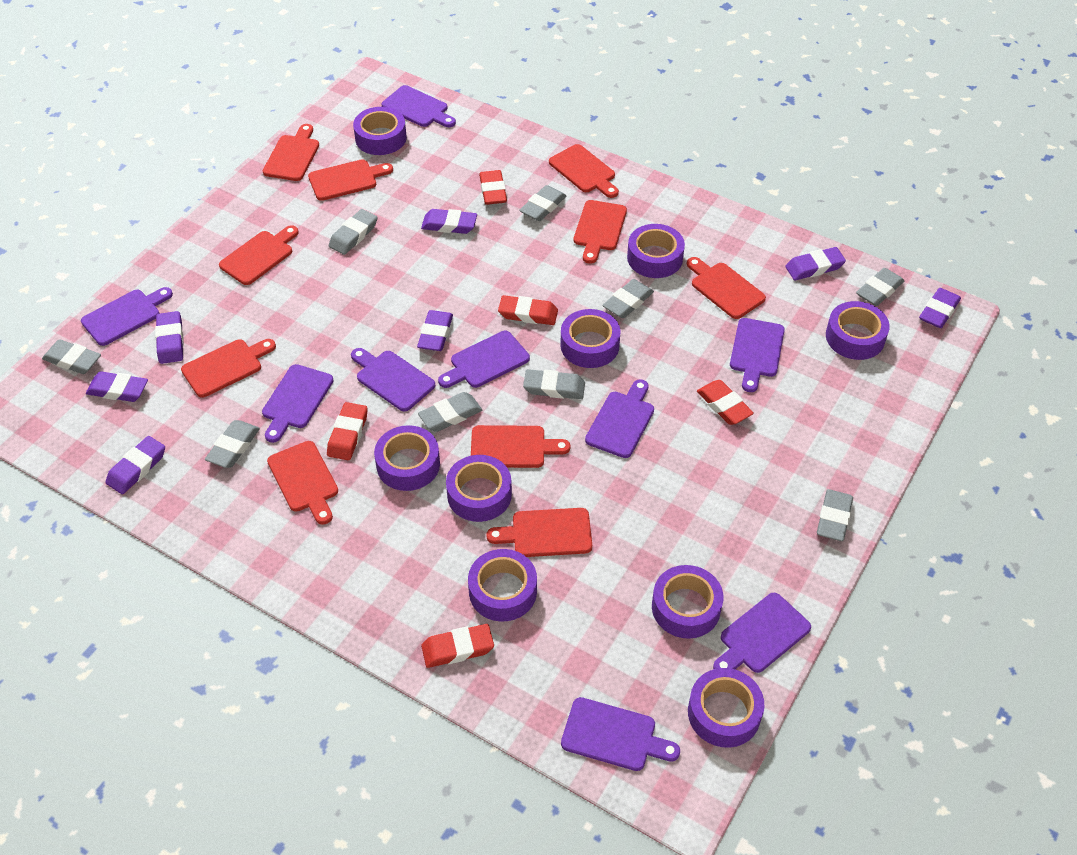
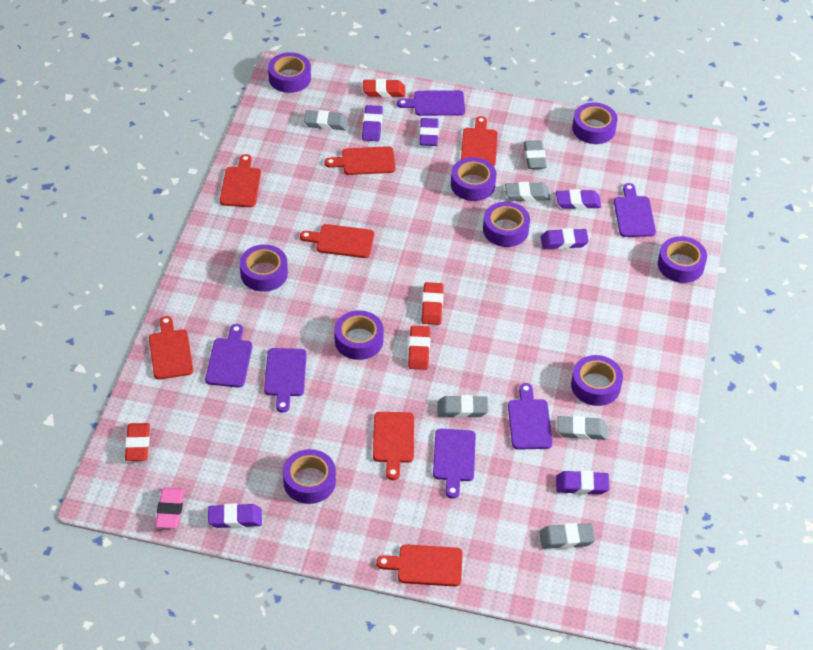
grey eraser: 9 -> 6
pink eraser: 0 -> 1
purple cutting board: 9 -> 6
purple eraser: 7 -> 6
red cutting board: 10 -> 7
red eraser: 5 -> 4

